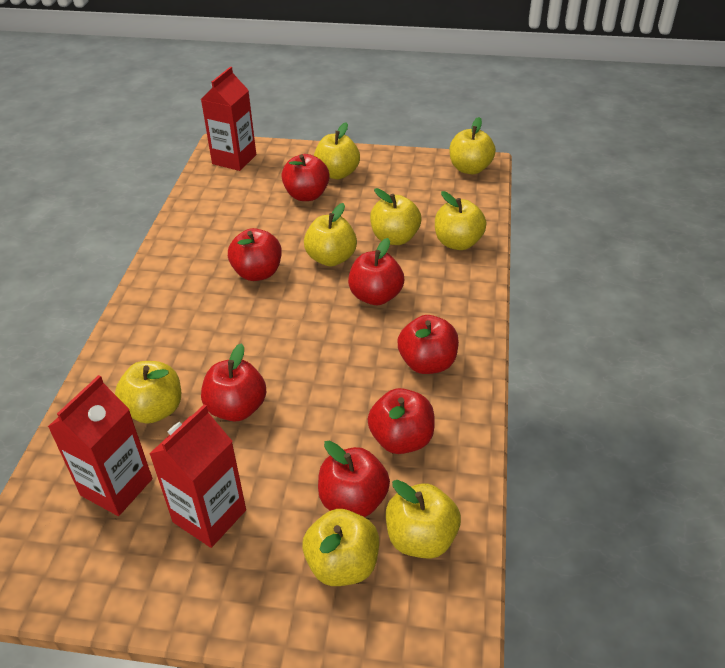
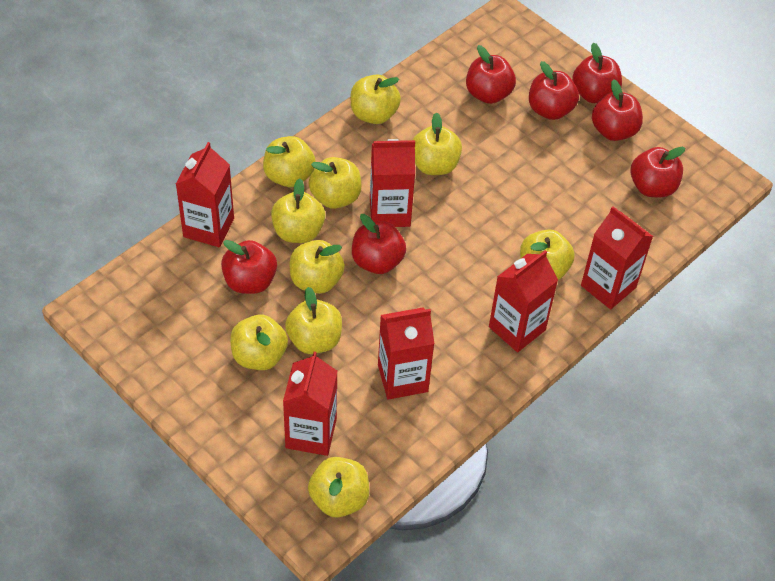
red carton: 3 -> 6
yellow apple: 8 -> 10

